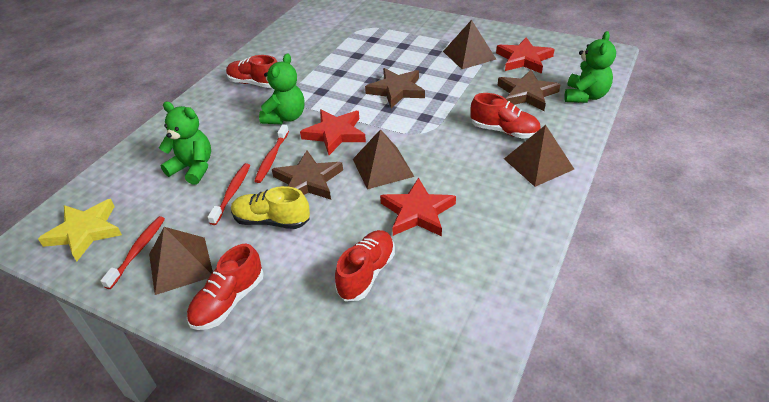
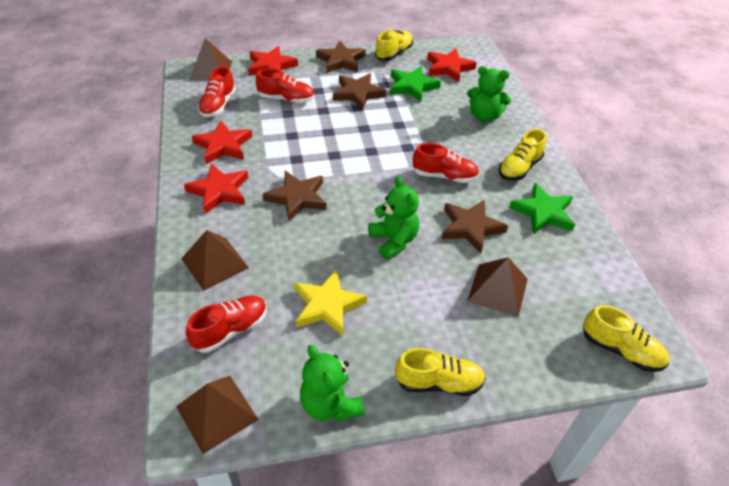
brown star: 3 -> 4
green star: 0 -> 2
red star: 3 -> 4
red toothbrush: 3 -> 0
yellow shoe: 1 -> 4

